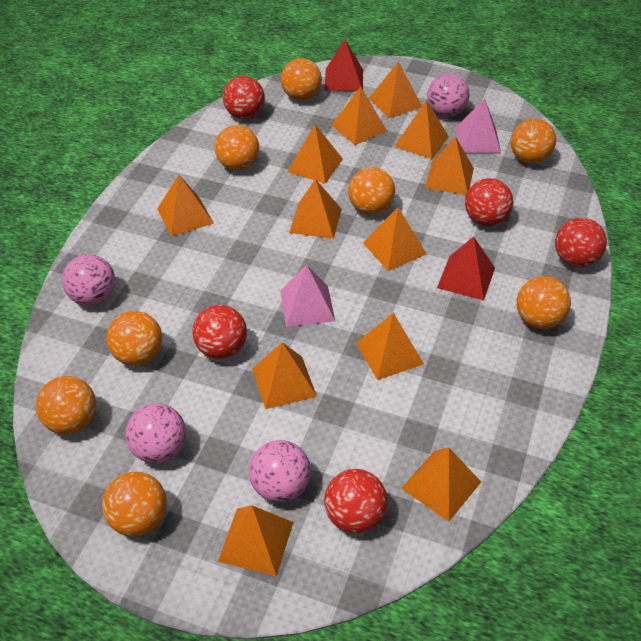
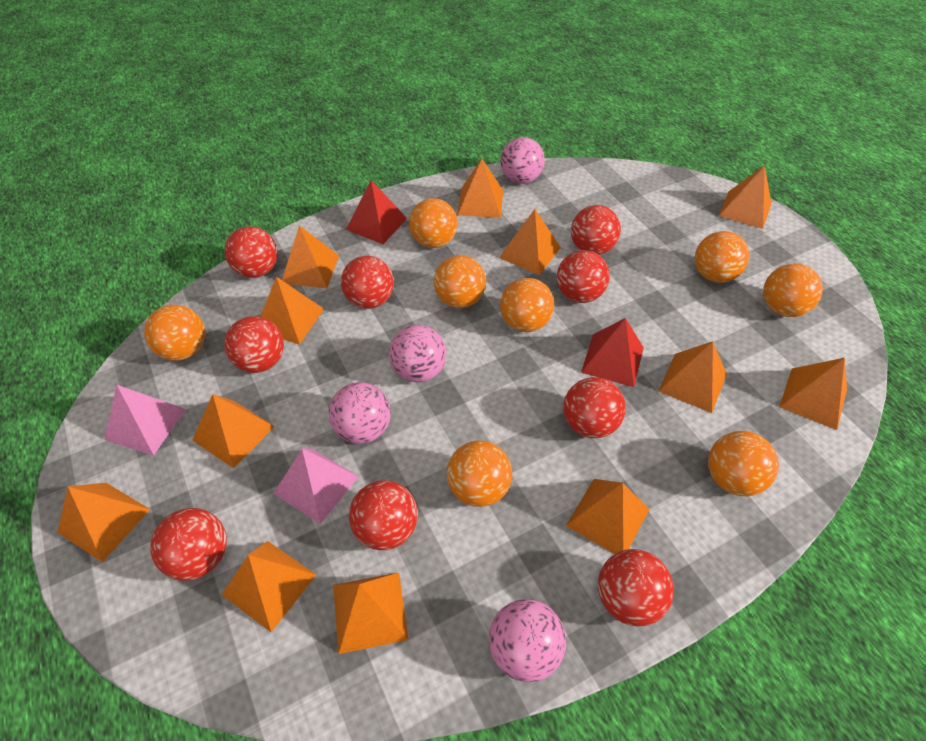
red ball: 5 -> 9

